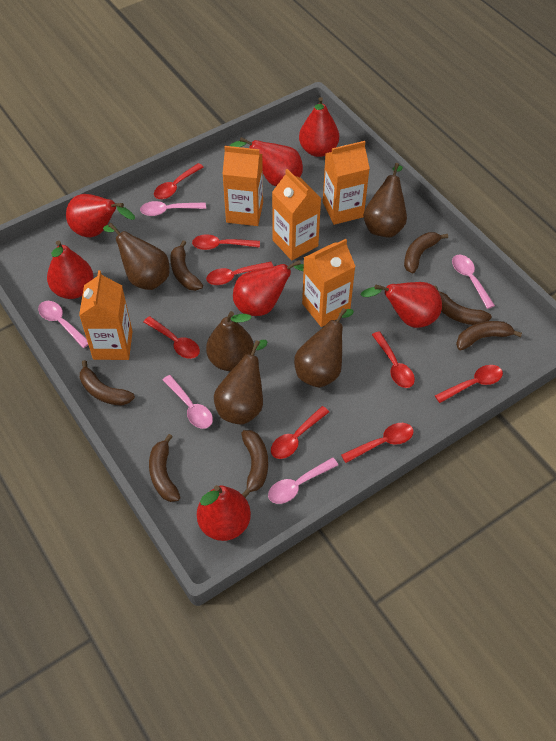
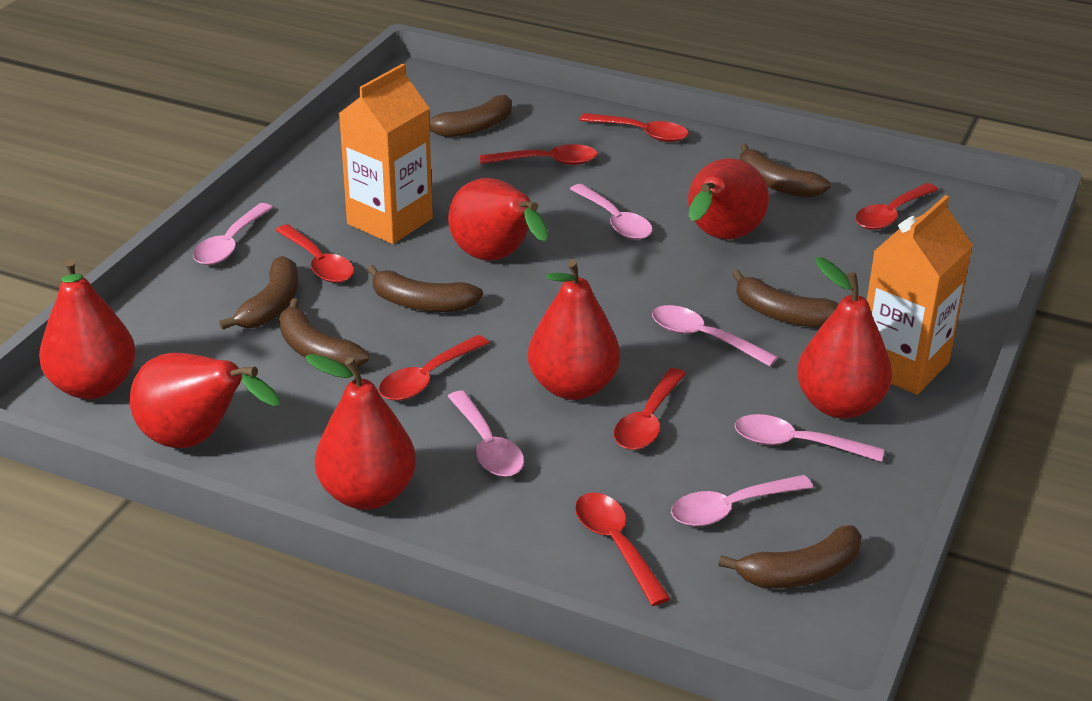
brown pear: 5 -> 0
orange carton: 5 -> 2
pink spoon: 5 -> 6
red spoon: 8 -> 7

